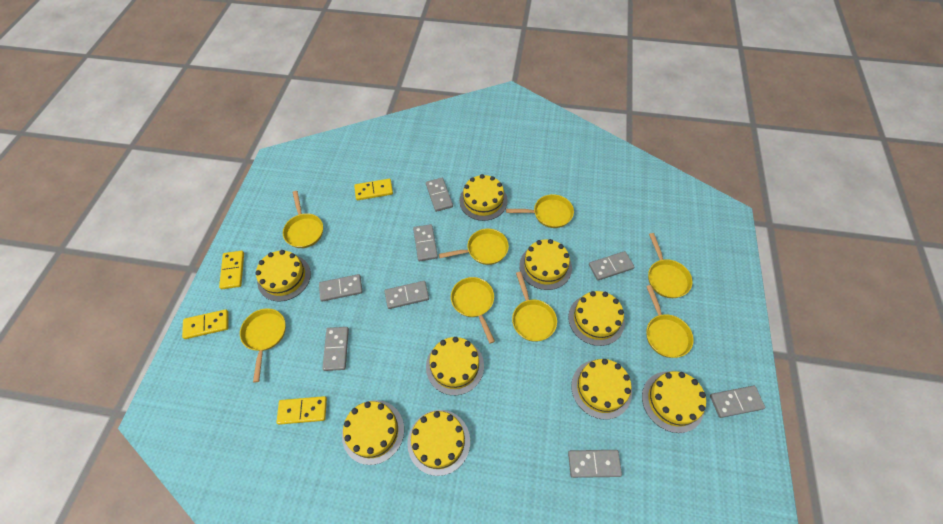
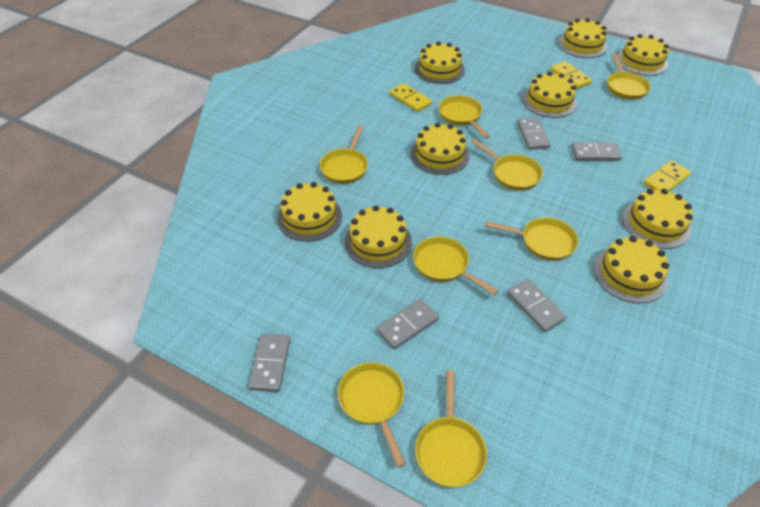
grey domino: 8 -> 5
yellow domino: 4 -> 3

